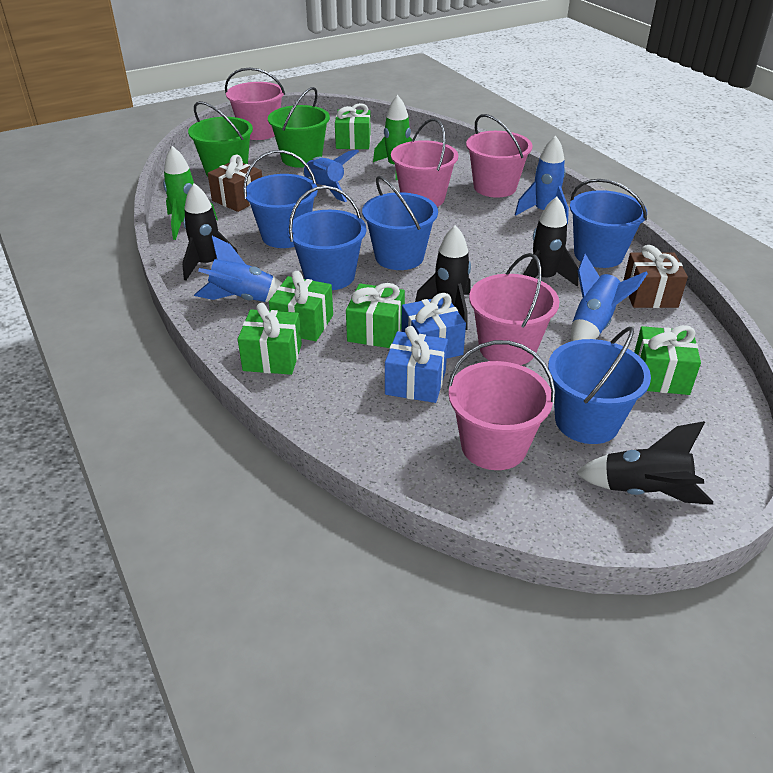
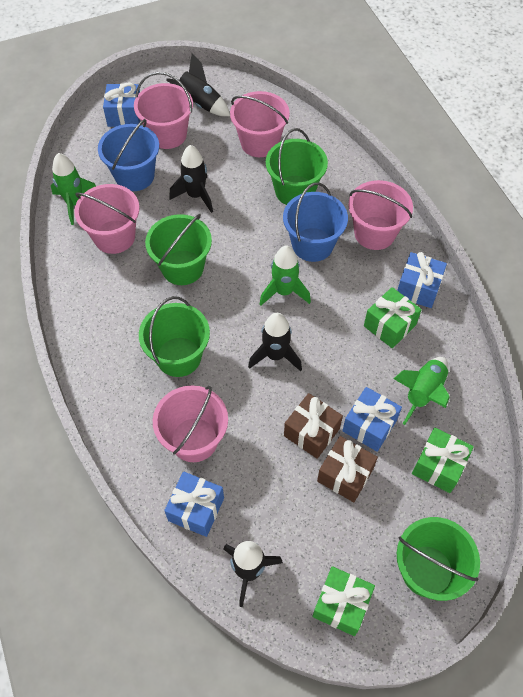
blue bucket: 5 -> 2
blue gift: 2 -> 4
blue rocket: 4 -> 0
green bucket: 2 -> 4
green gift: 5 -> 3
green rocket: 2 -> 3

